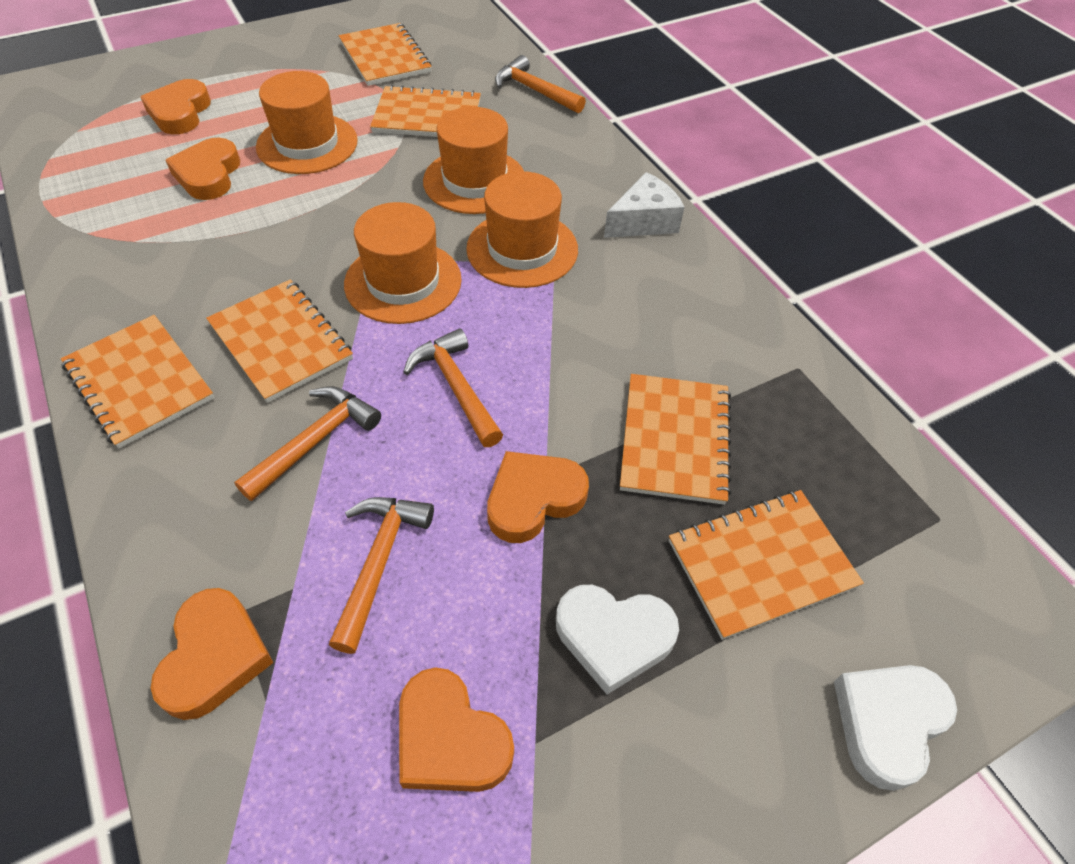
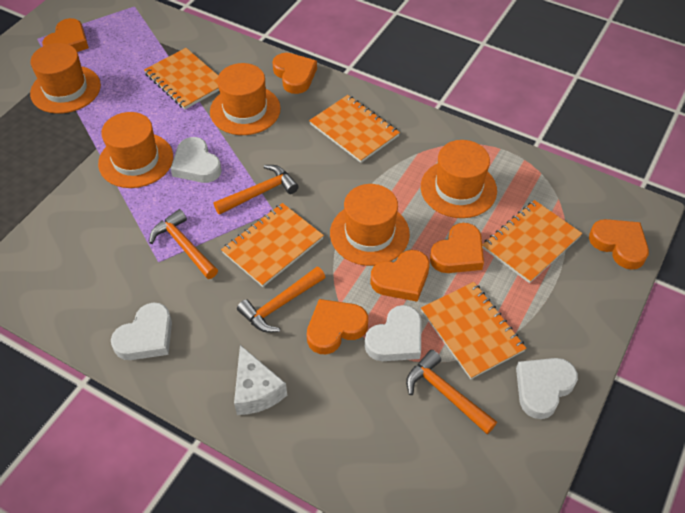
orange hat: 4 -> 5
orange heart: 5 -> 6
orange notebook: 6 -> 5
white heart: 2 -> 4

